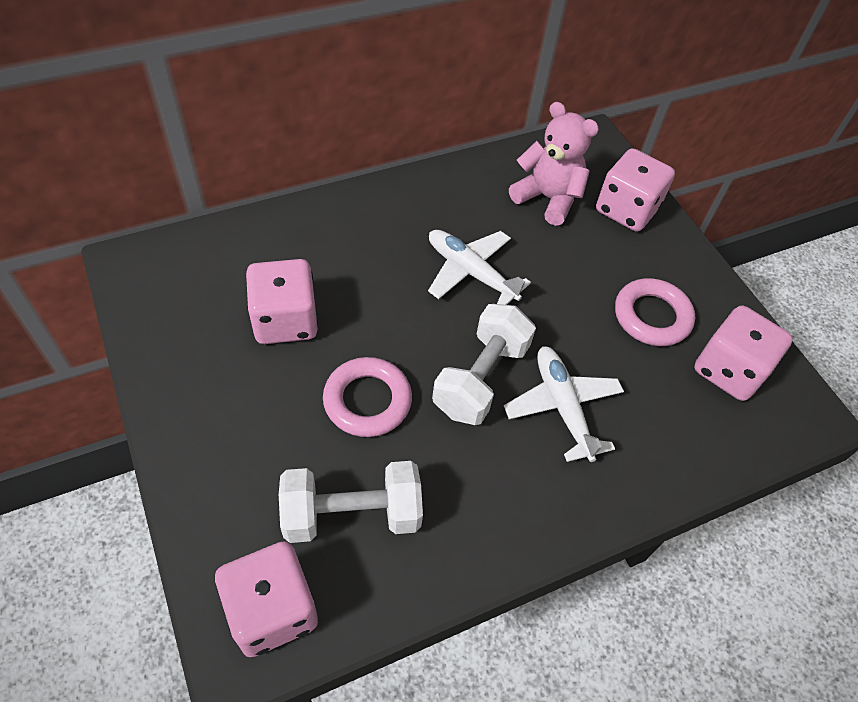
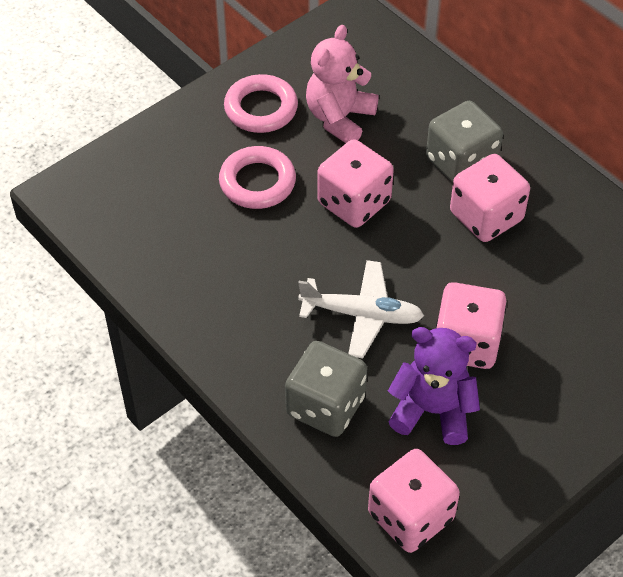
grey dice: 0 -> 2
purple teddy bear: 0 -> 1
white dumbbell: 2 -> 0
white plane: 2 -> 1

